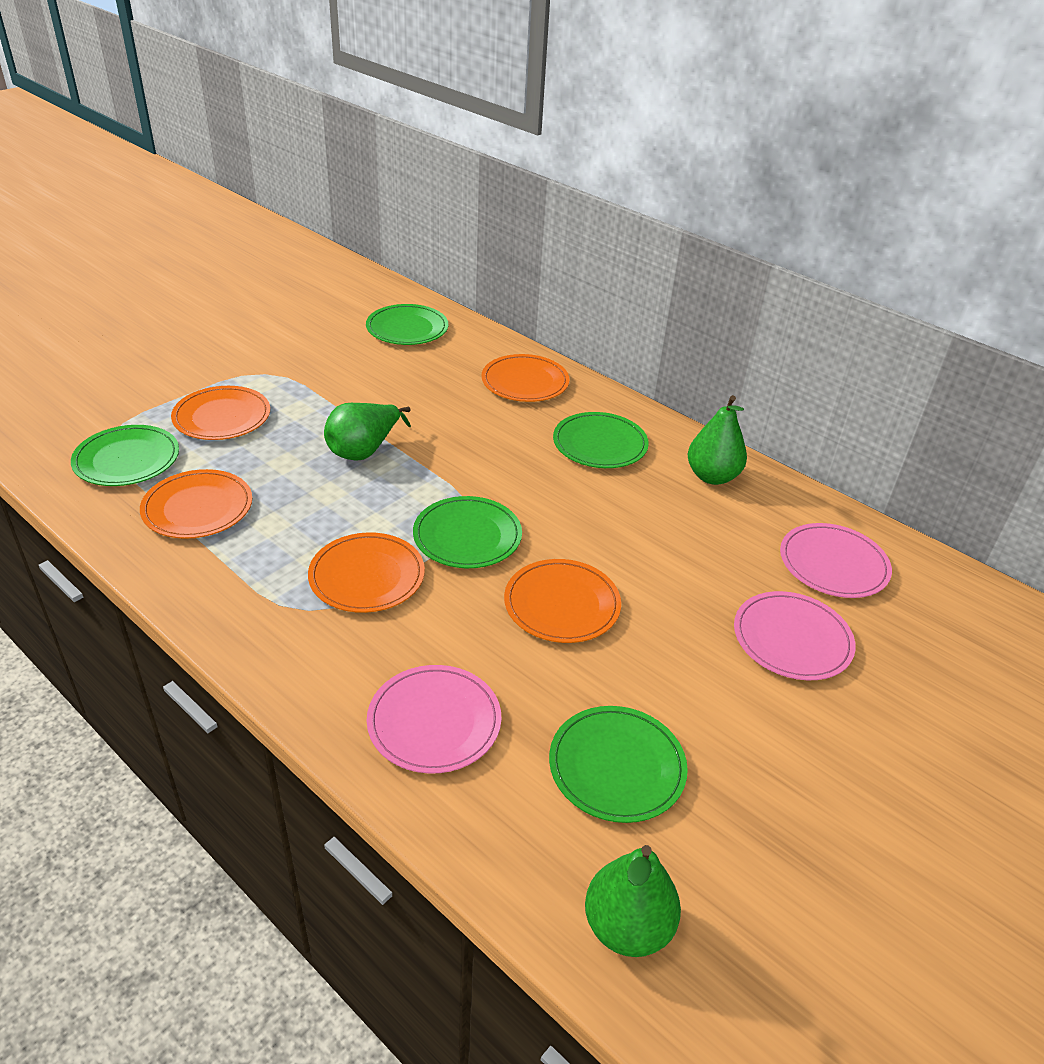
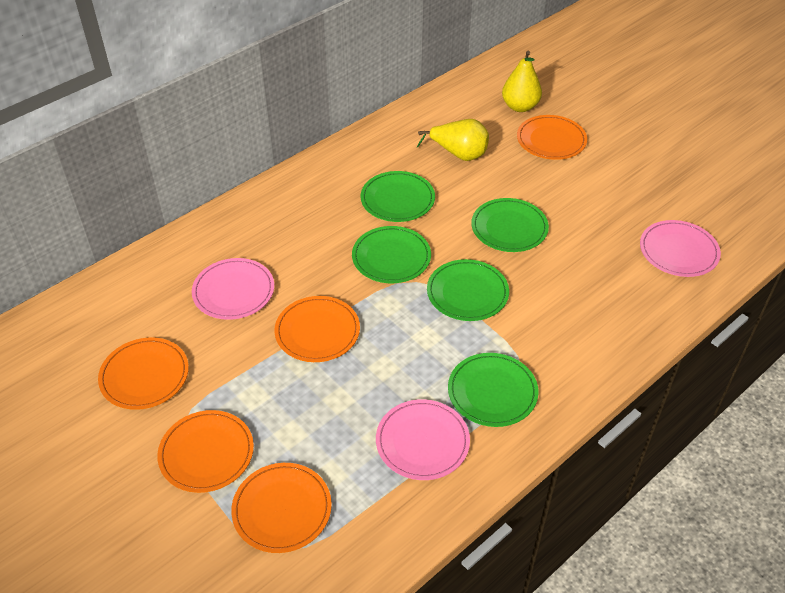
green pear: 3 -> 0
yellow pear: 0 -> 2

